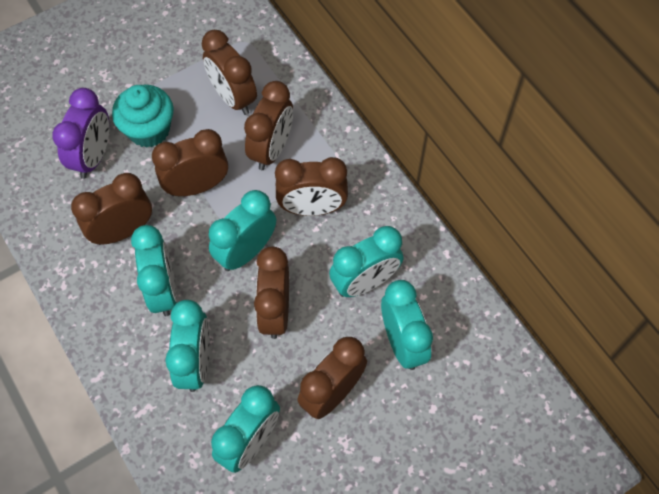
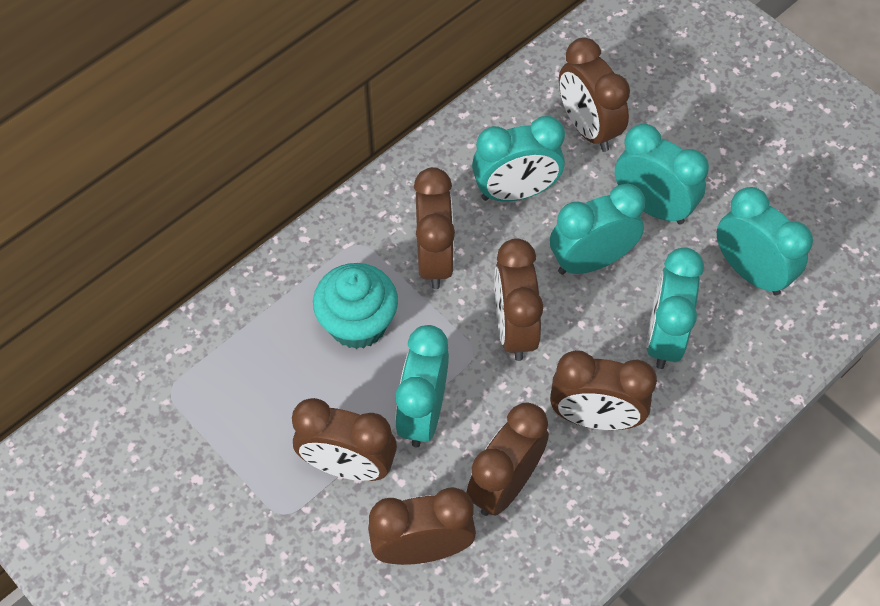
purple clock: 1 -> 0

